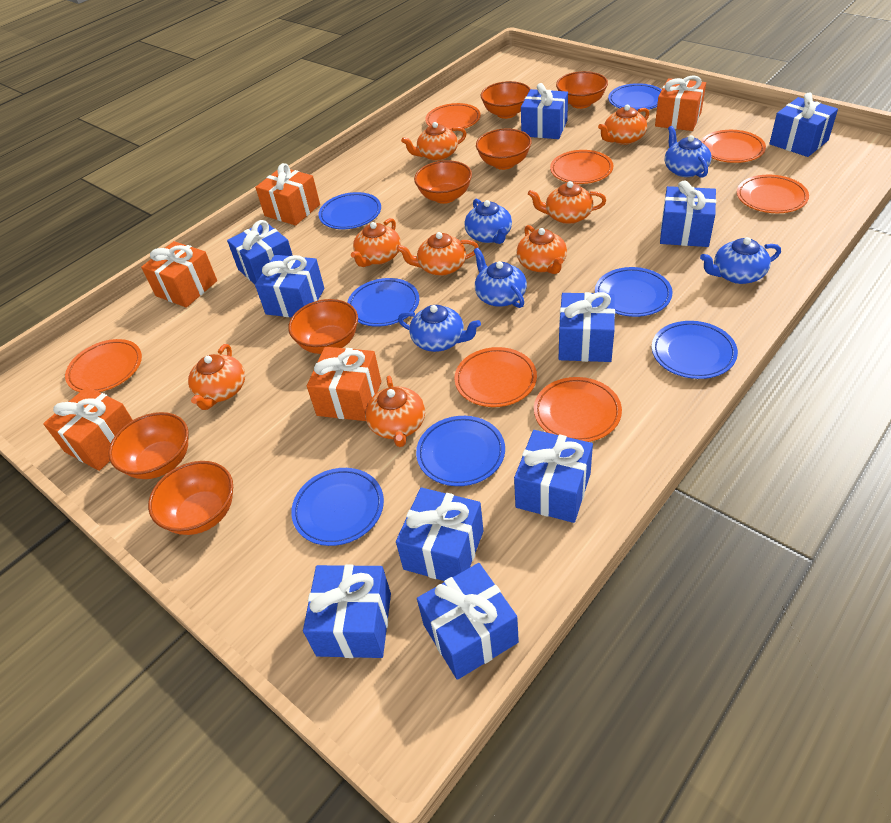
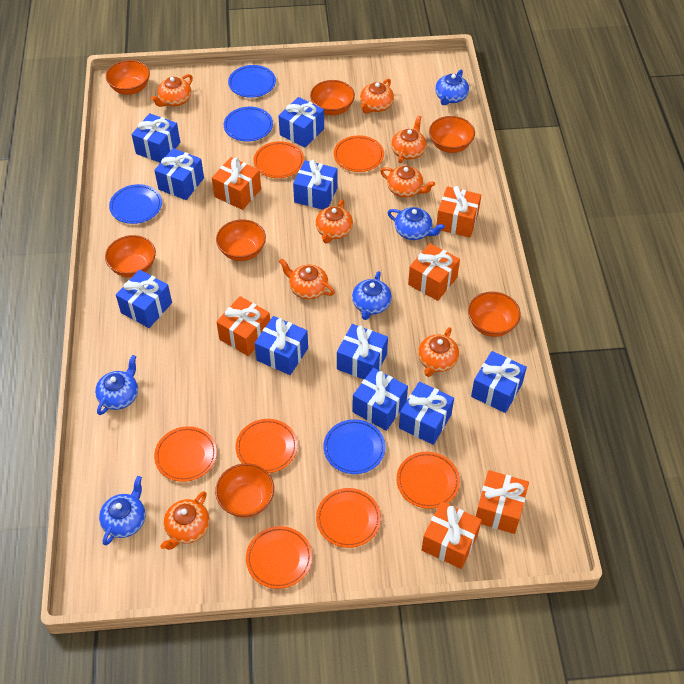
blue plate: 7 -> 4
orange gift: 5 -> 6

